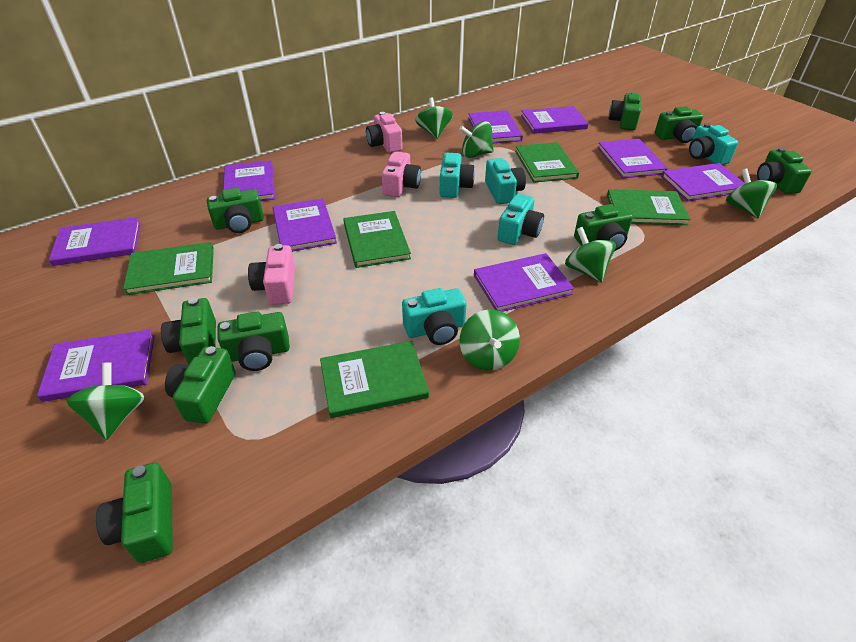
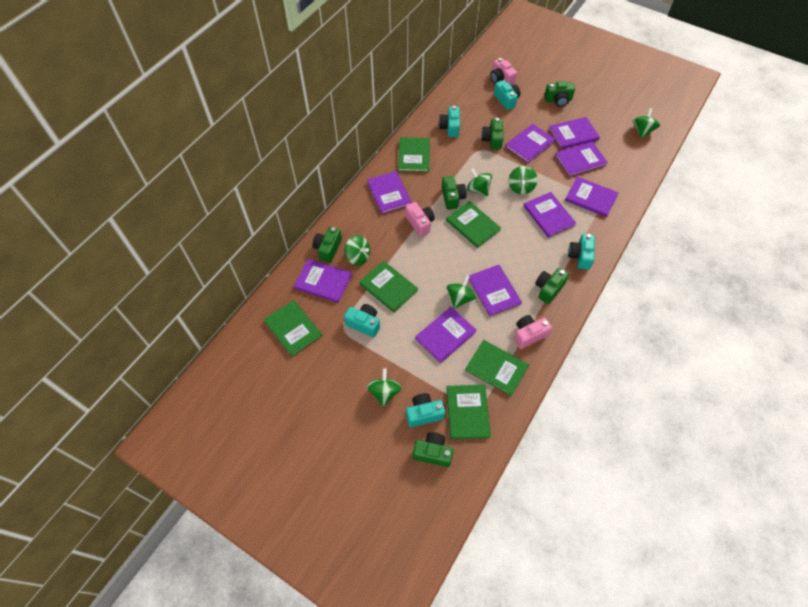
green book: 5 -> 6
green camera: 9 -> 6

